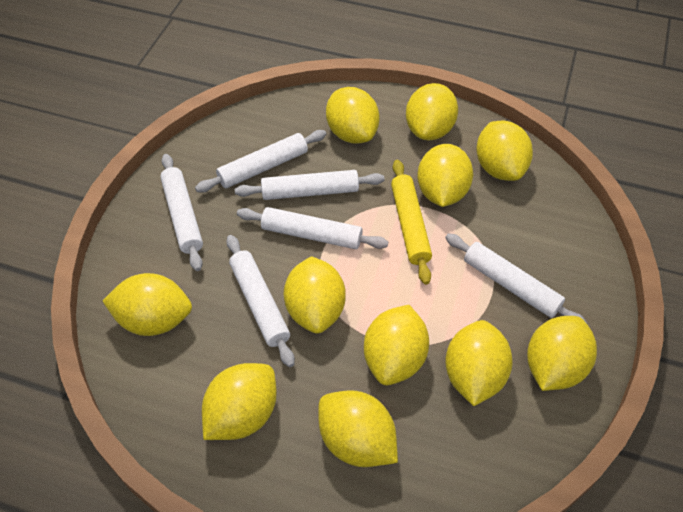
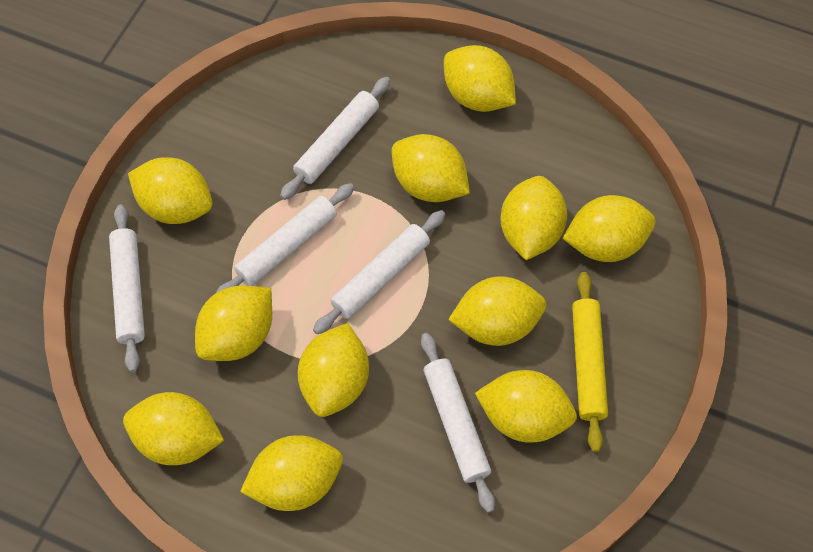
white rolling pin: 6 -> 5

